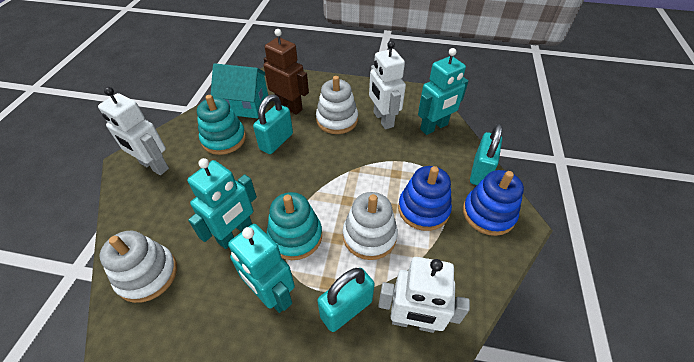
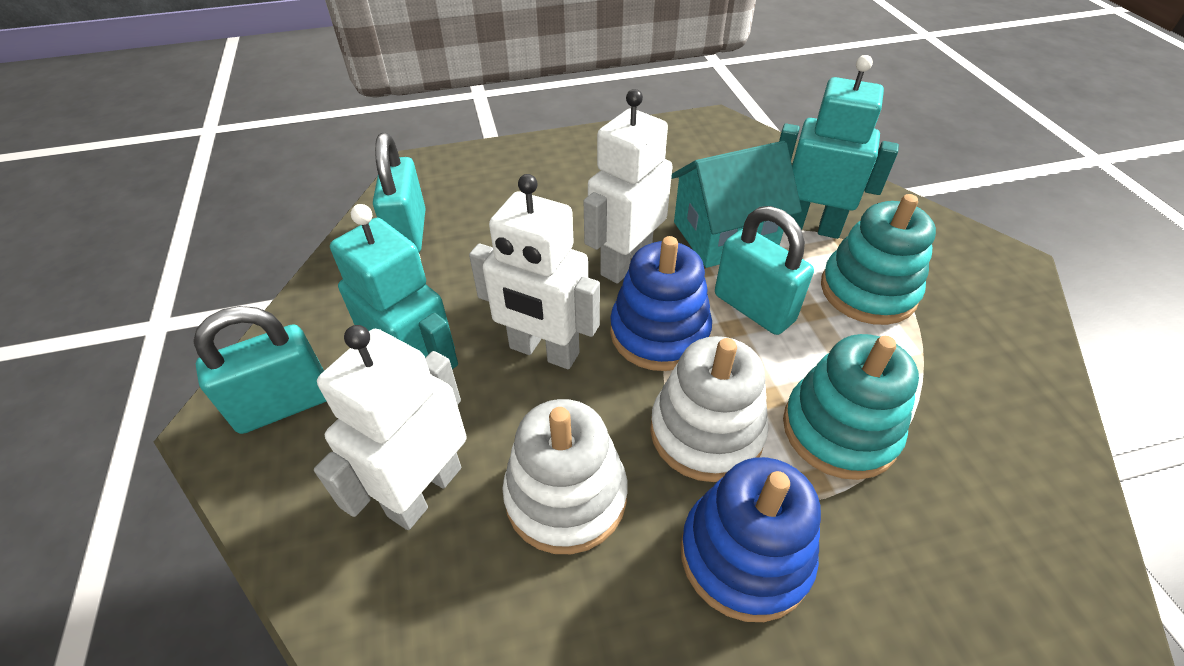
brown robot: 1 -> 0
turquoise robot: 3 -> 2
white stacking toy: 3 -> 2

